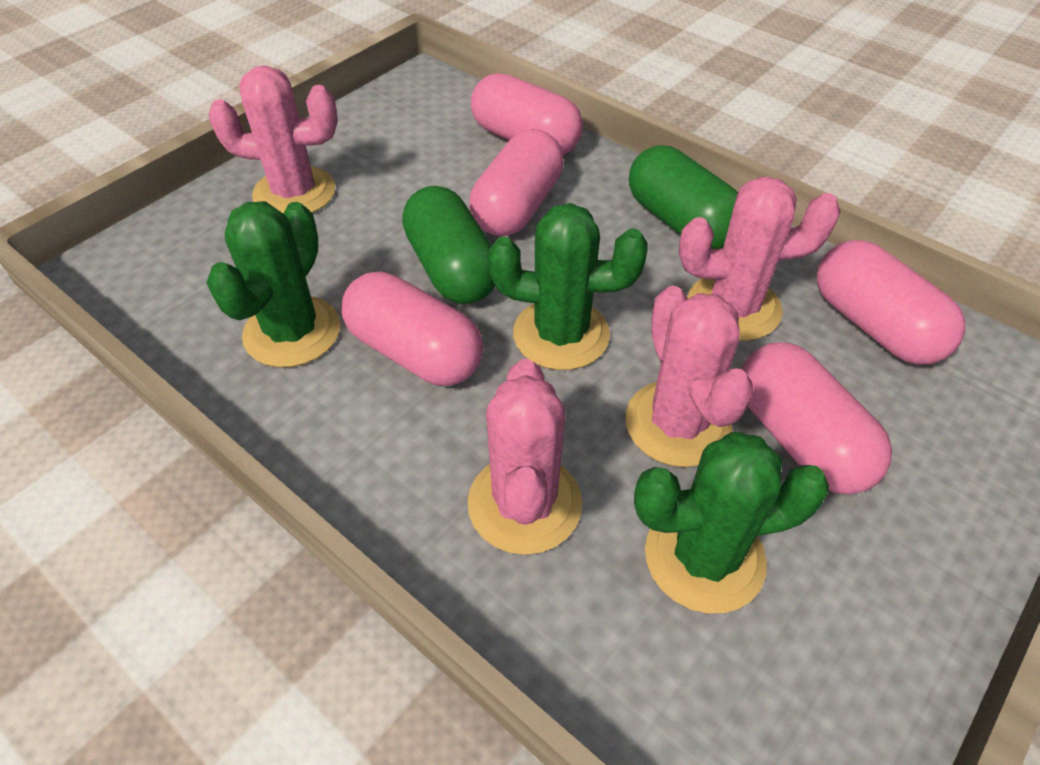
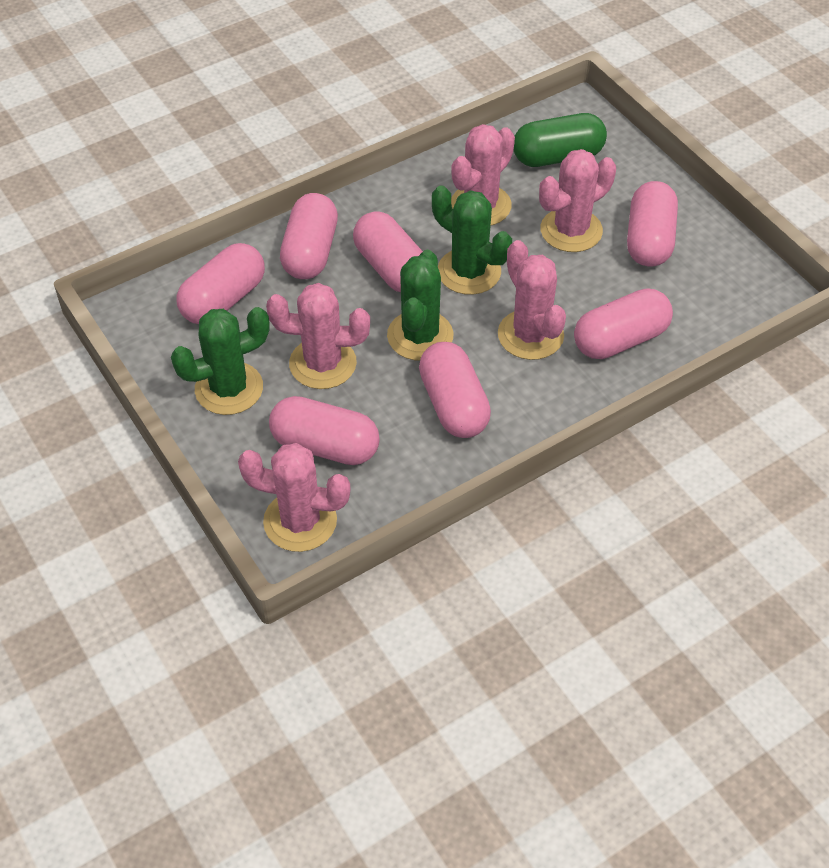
green capsule: 2 -> 1
pink cactus: 4 -> 5
pink capsule: 5 -> 7

